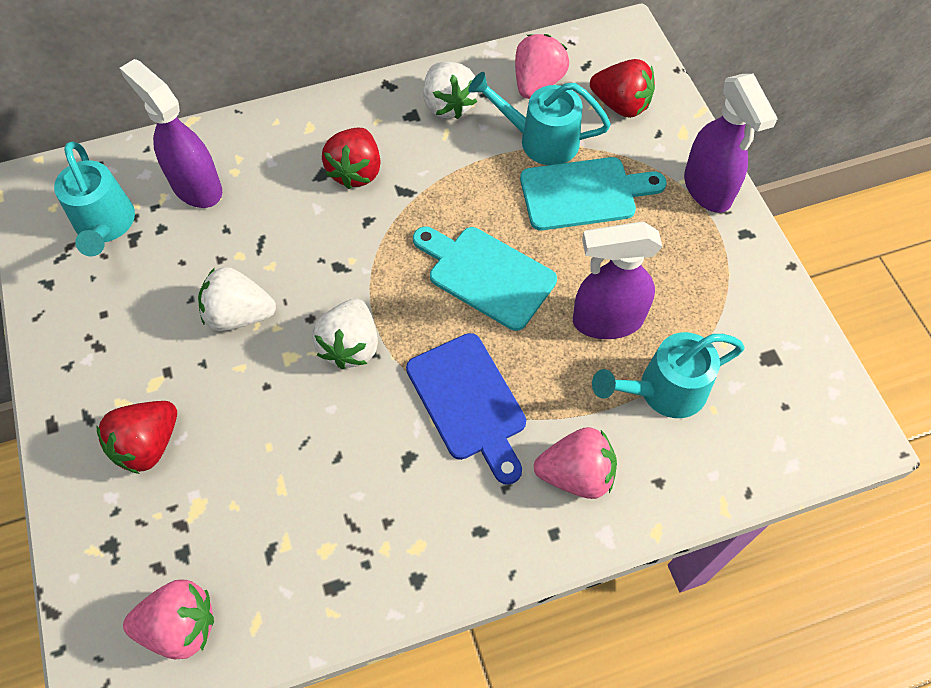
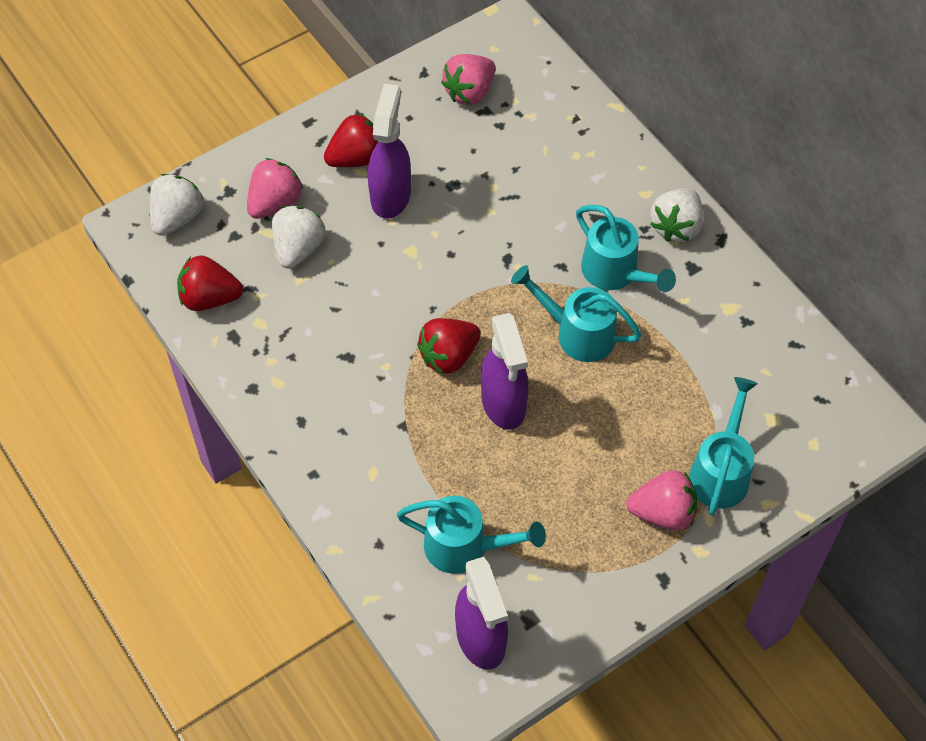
blue cutting board: 1 -> 0
turquoise cutting board: 2 -> 0
turquoise watering can: 3 -> 4

